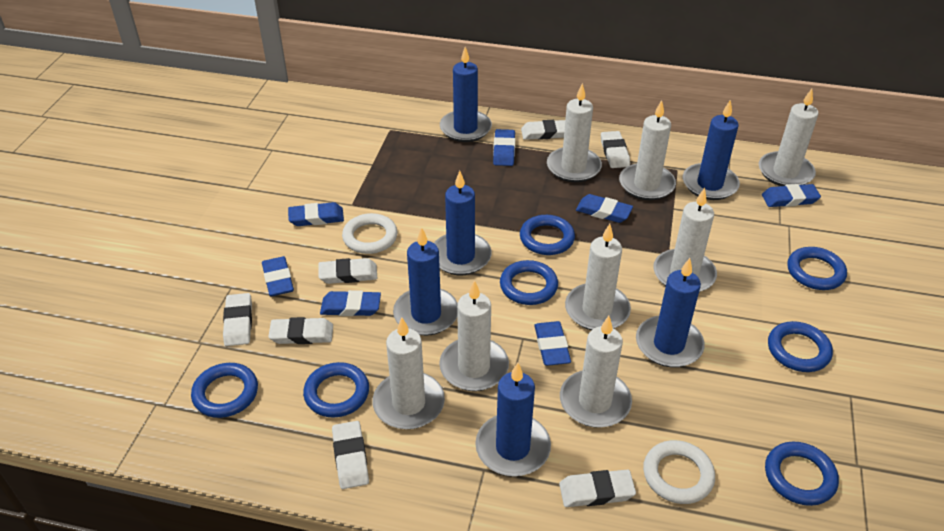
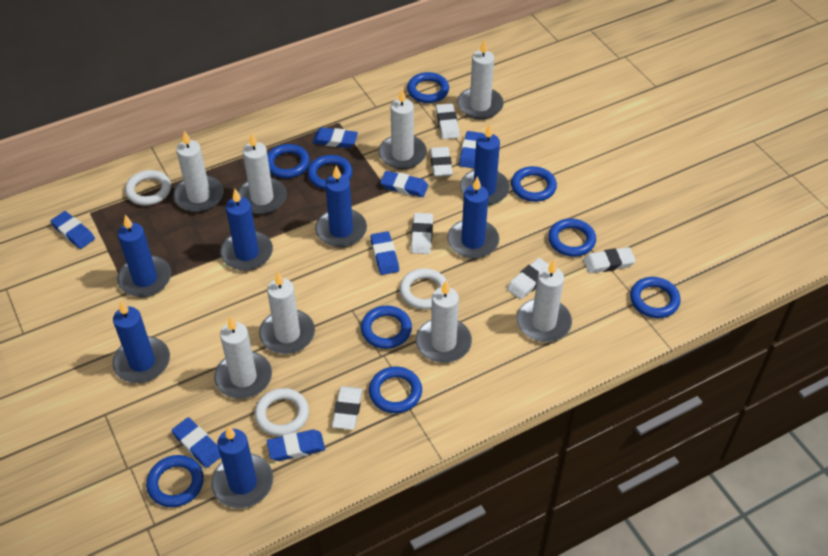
blue candle: 6 -> 7
blue ring: 7 -> 9
white eraser: 7 -> 6
white ring: 2 -> 3

